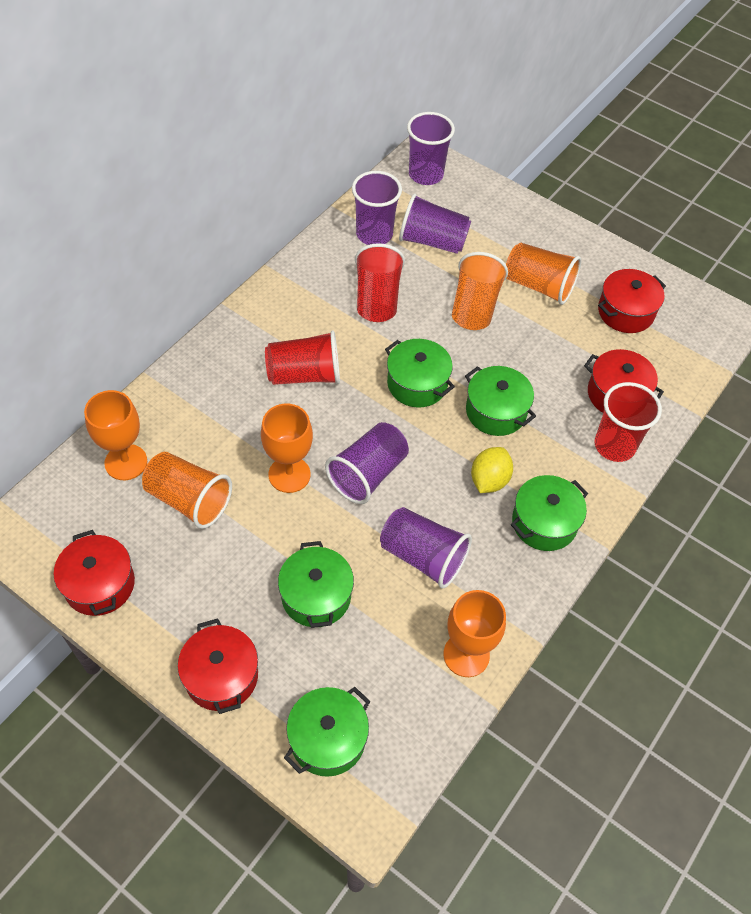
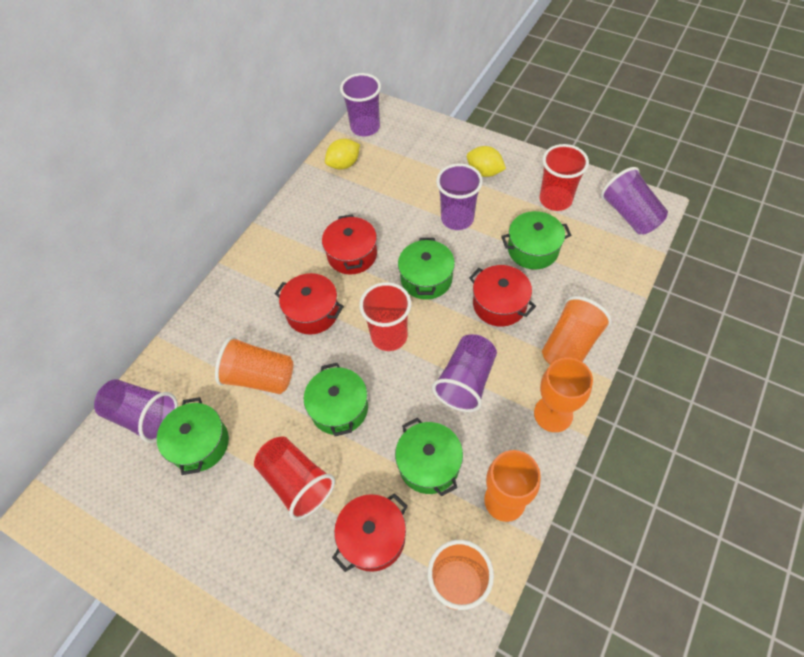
orange goblet: 3 -> 2
yellow lemon: 1 -> 2

